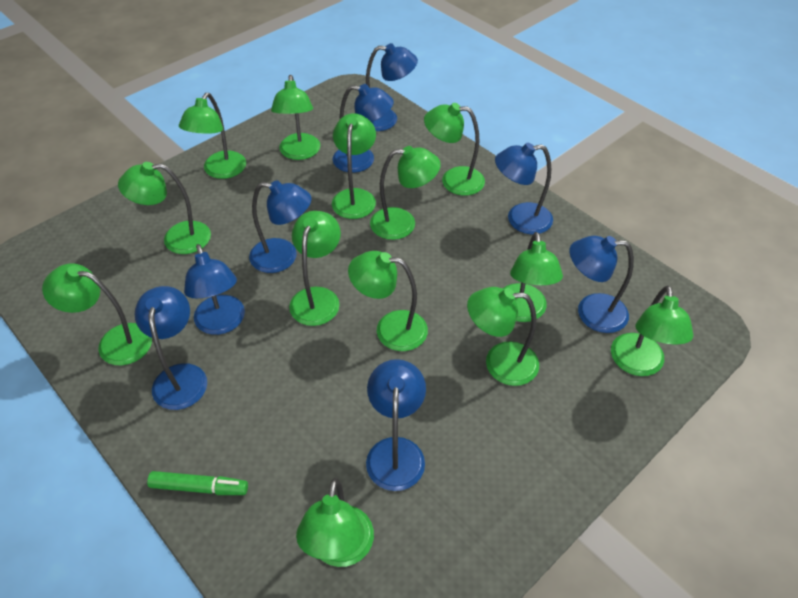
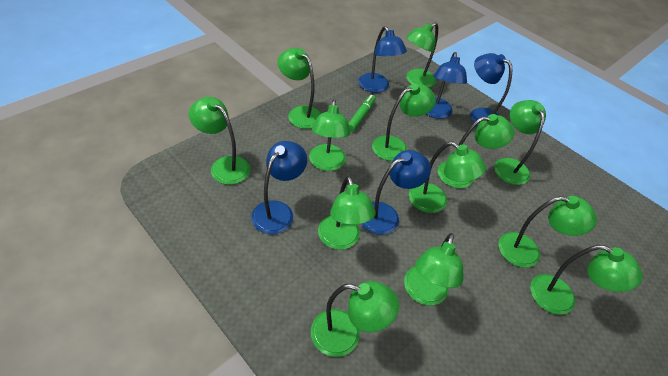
blue lamp: 8 -> 5

